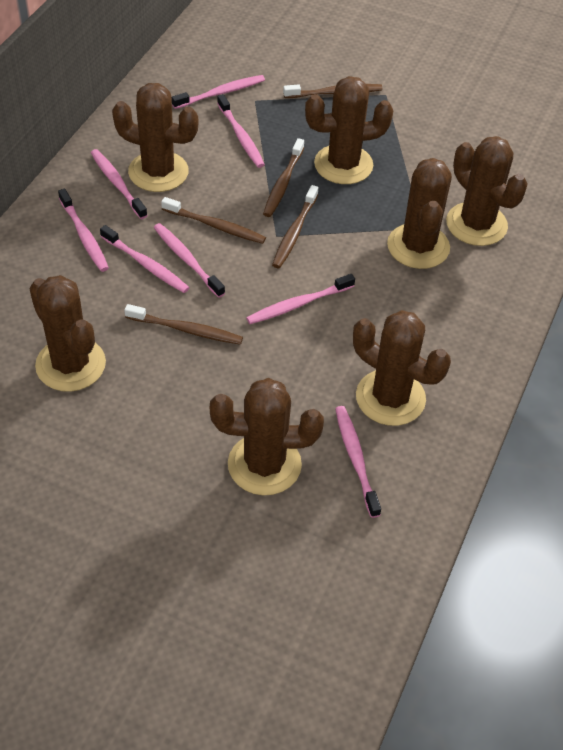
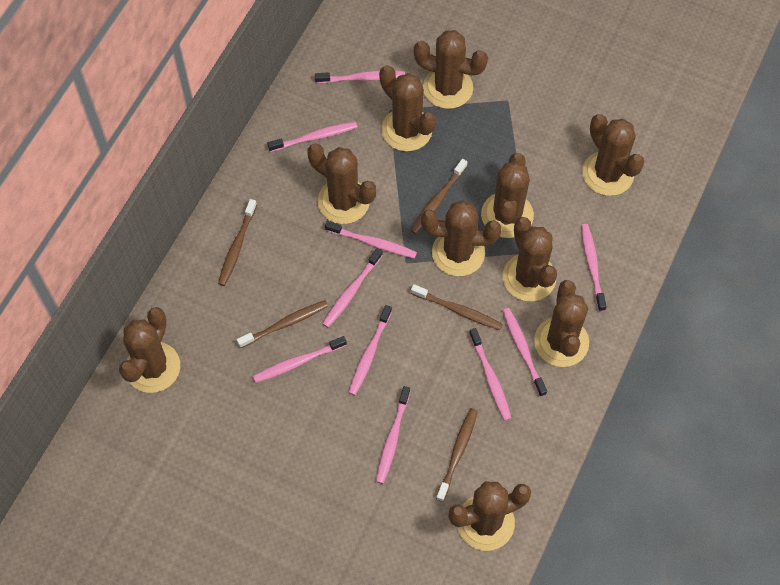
brown cactus: 7 -> 10
pink toothbrush: 8 -> 10

